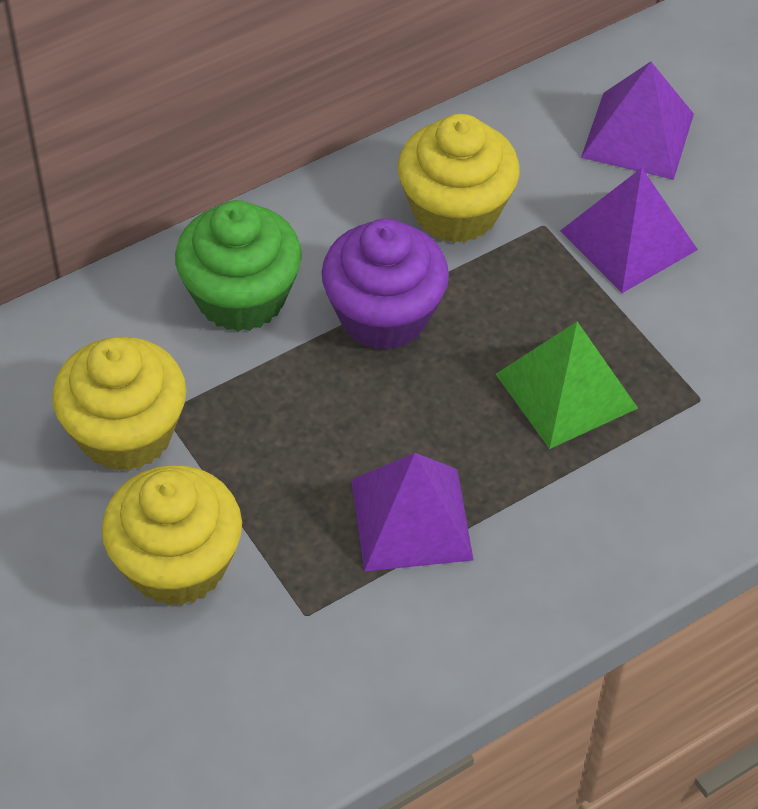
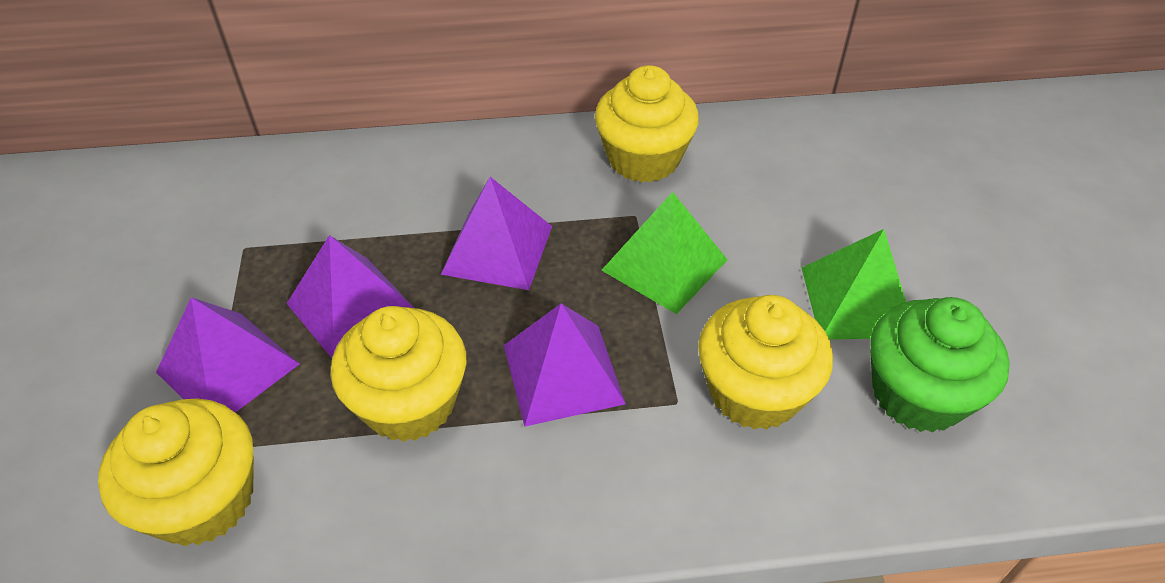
green pyramid: 1 -> 2
purple cupcake: 1 -> 0
purple pyramid: 3 -> 4
yellow cupcake: 3 -> 4

